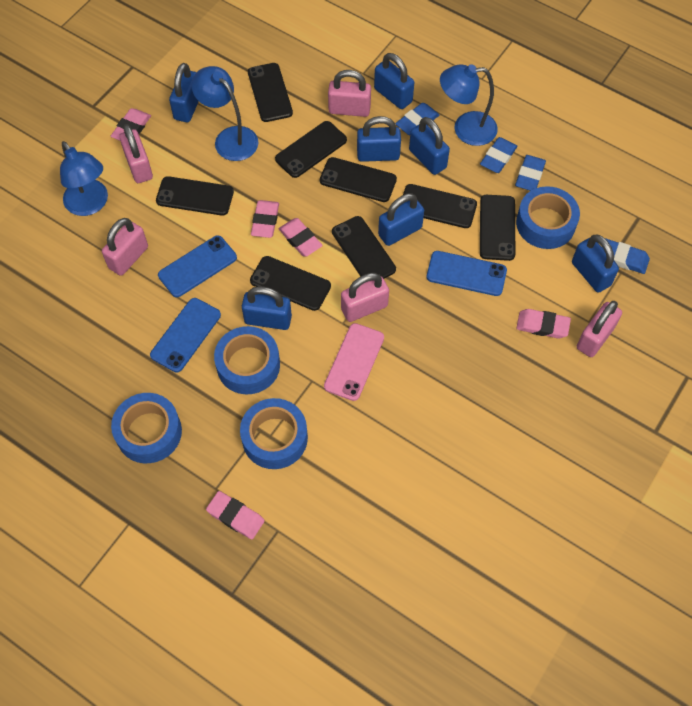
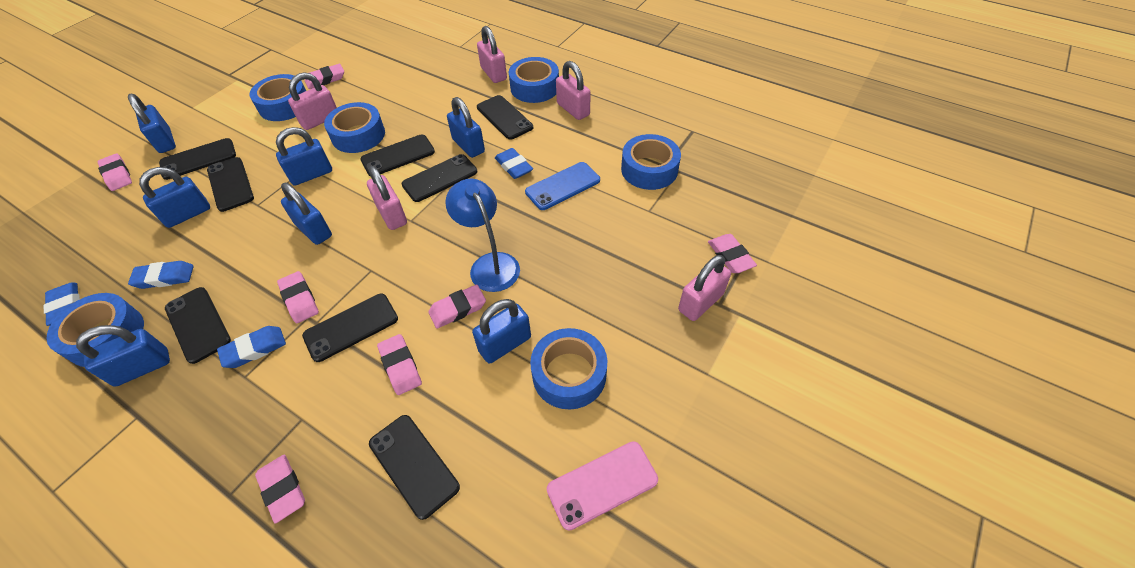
blue lamp: 3 -> 1
blue phone: 3 -> 1
blue tape: 4 -> 6
pink eraser: 5 -> 7

